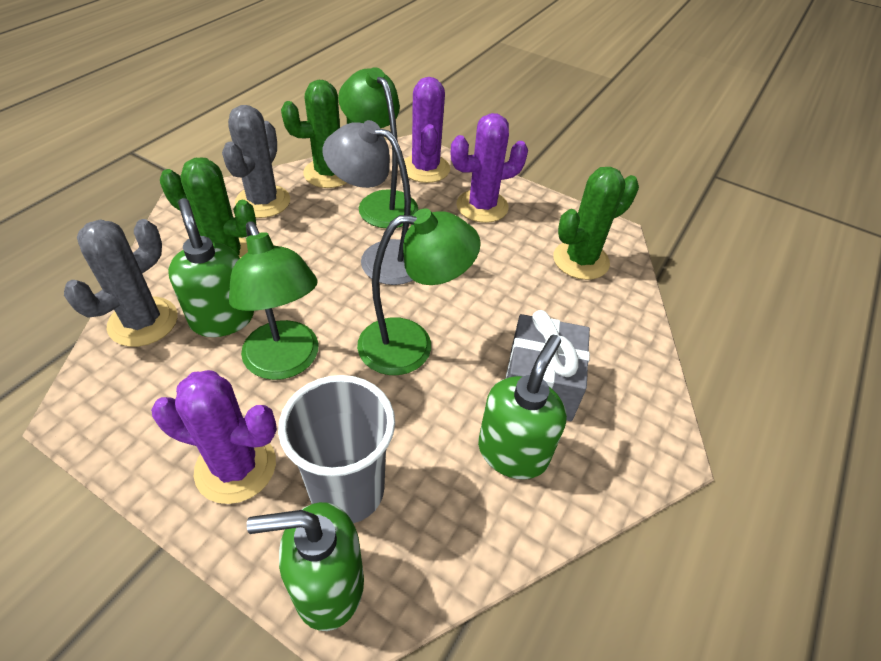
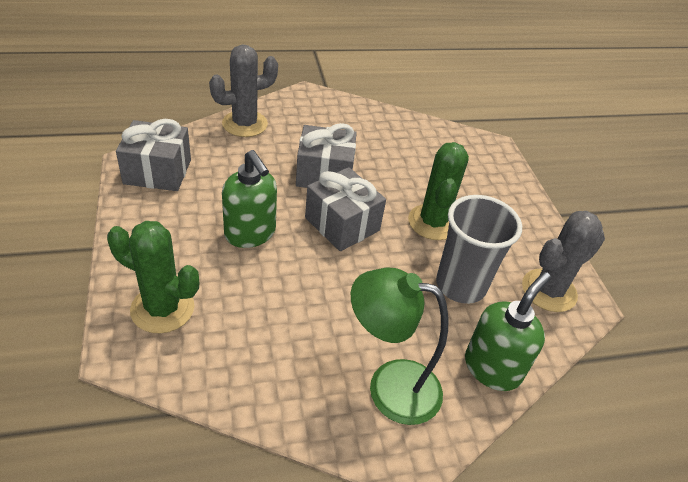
green cactus: 3 -> 2
green lamp: 3 -> 1
green soap dispenser: 3 -> 2
grey gift: 1 -> 3
grey lamp: 1 -> 0
purple cactus: 3 -> 0

